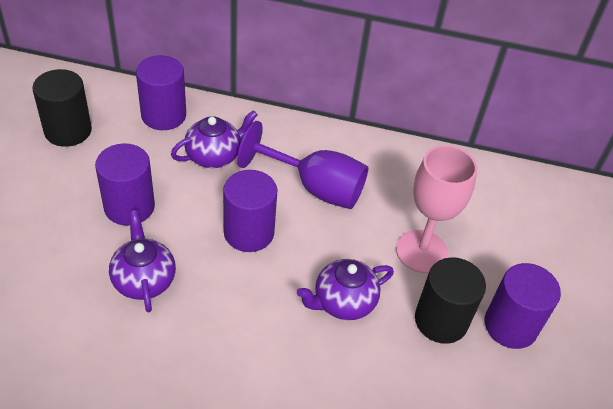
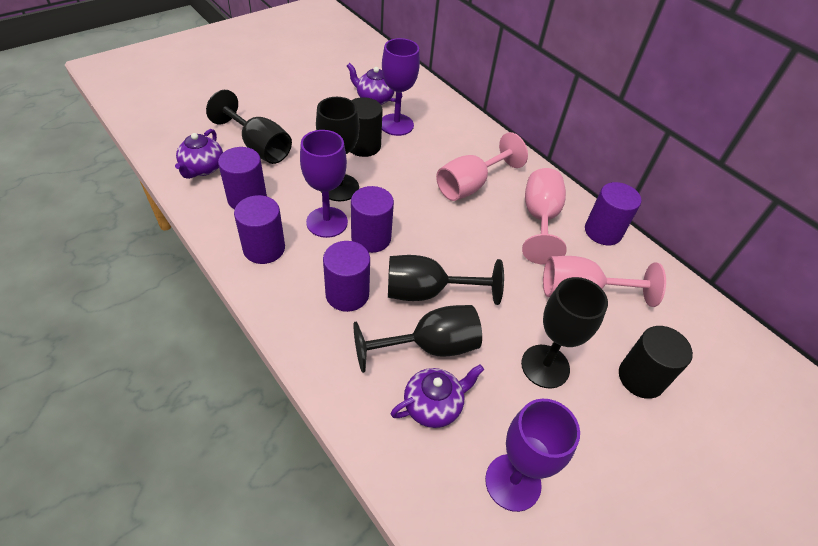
black goblet: 0 -> 5
pink goblet: 1 -> 3
purple cylinder: 4 -> 5
purple goblet: 1 -> 3

